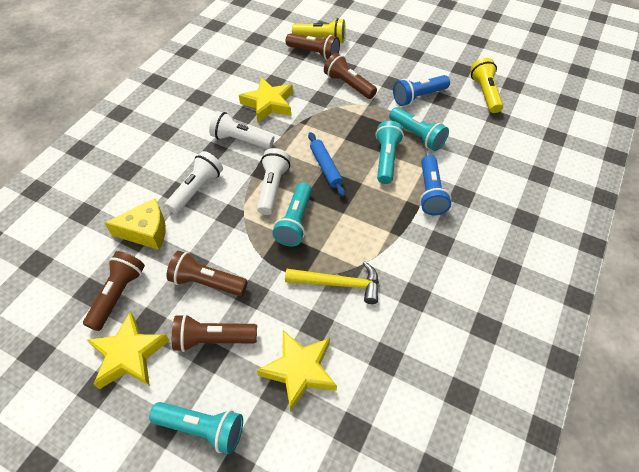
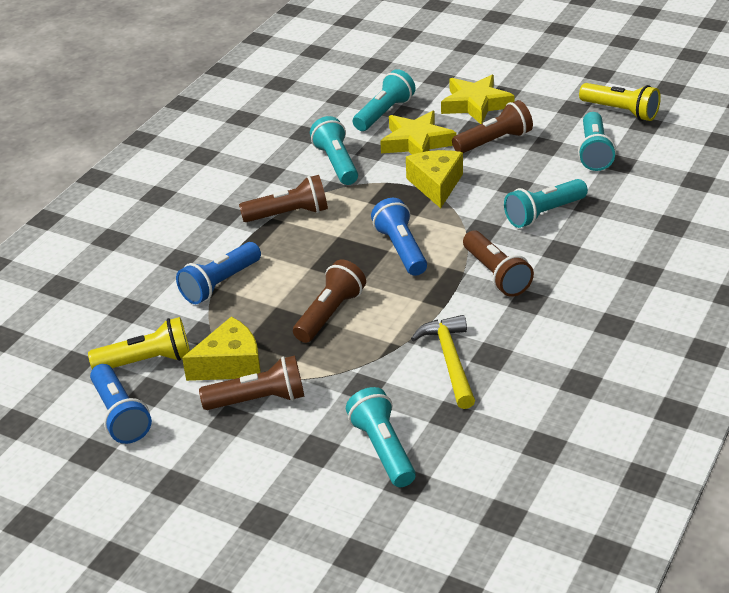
blue flashlight: 2 -> 3
blue rolling pin: 1 -> 0
turquoise flashlight: 4 -> 5
white flashlight: 3 -> 0
yellow cheese: 1 -> 2
yellow star: 3 -> 2

